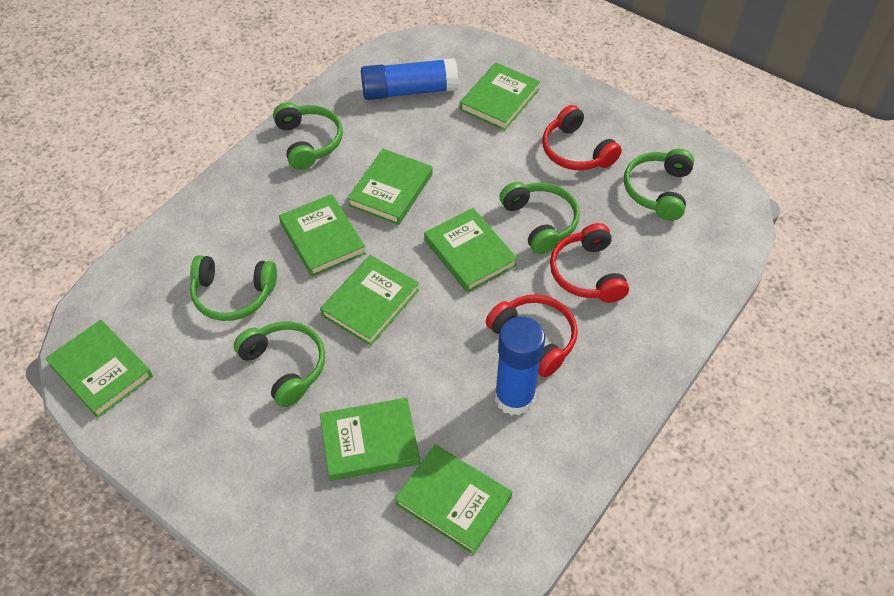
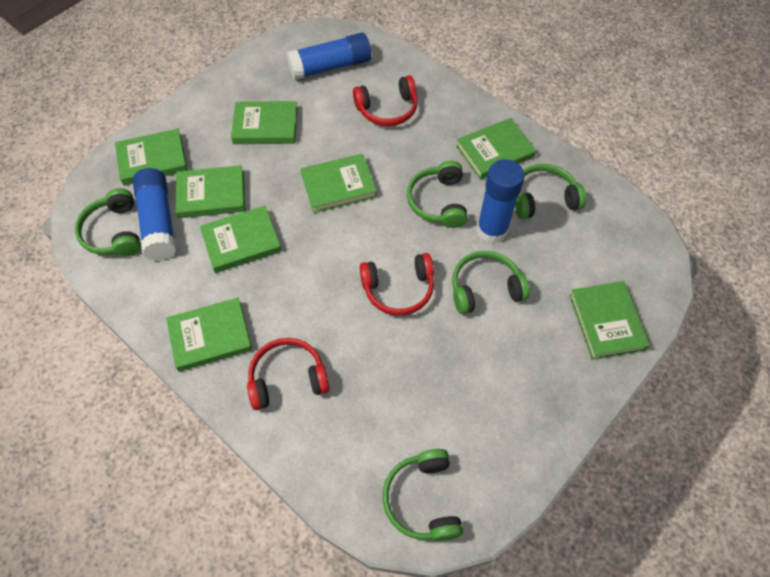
blue glue stick: 2 -> 3

